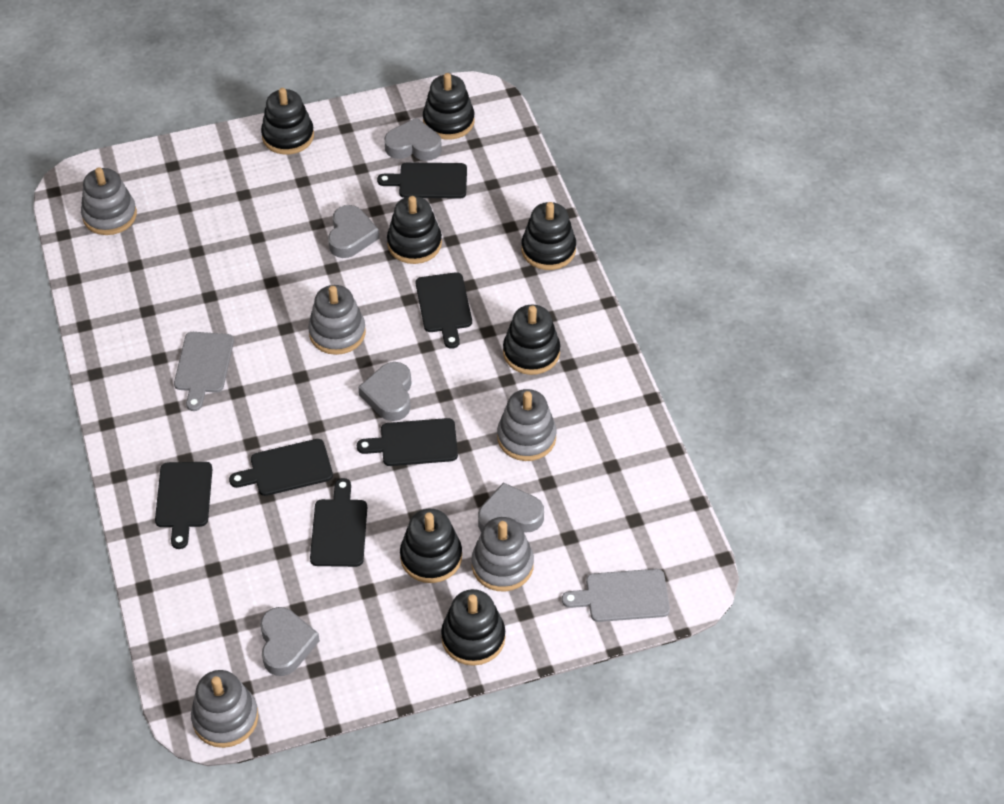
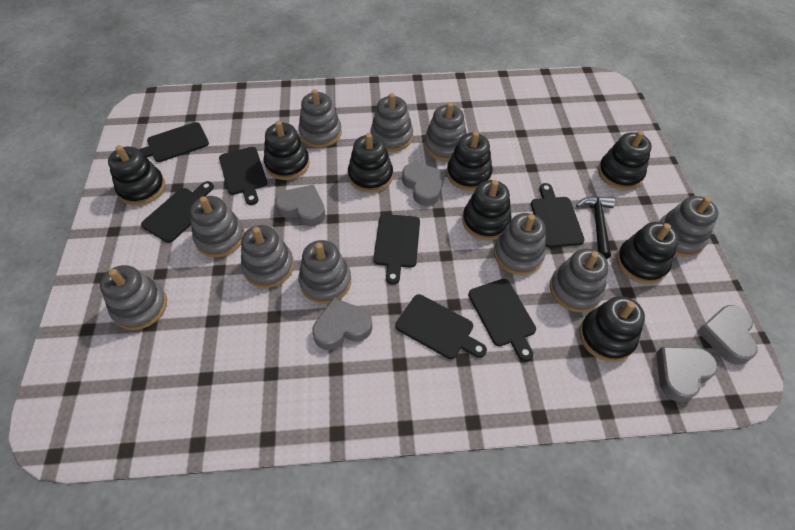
black cutting board: 6 -> 7
black hammer: 0 -> 1
black stacking toy: 7 -> 8
grey cutting board: 2 -> 0
grey stacking toy: 5 -> 10

